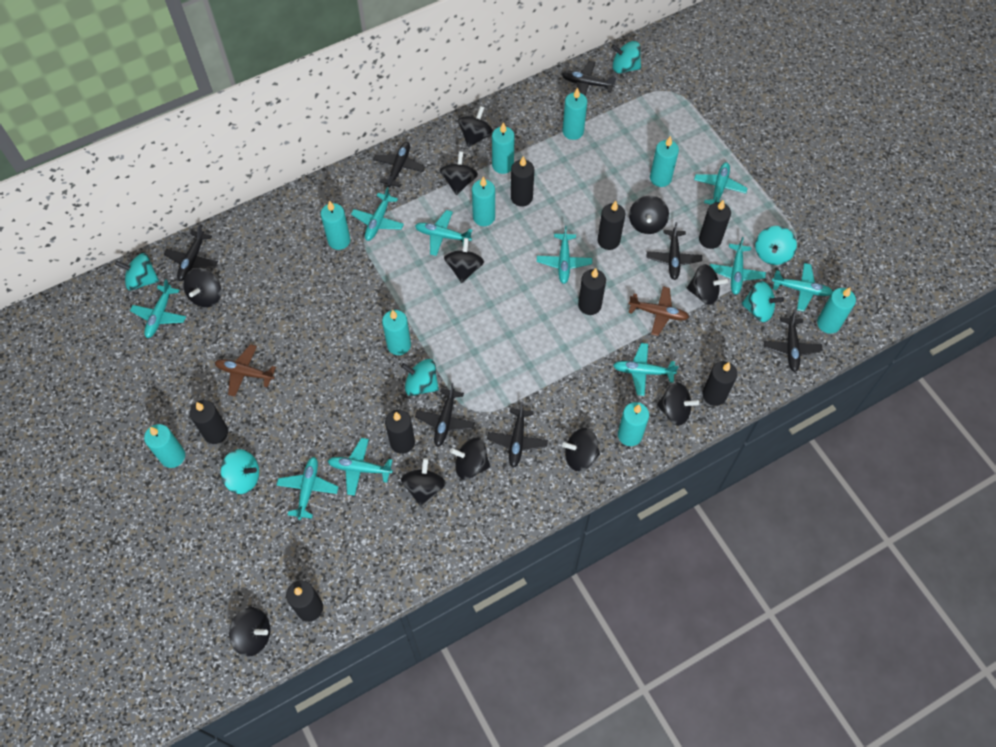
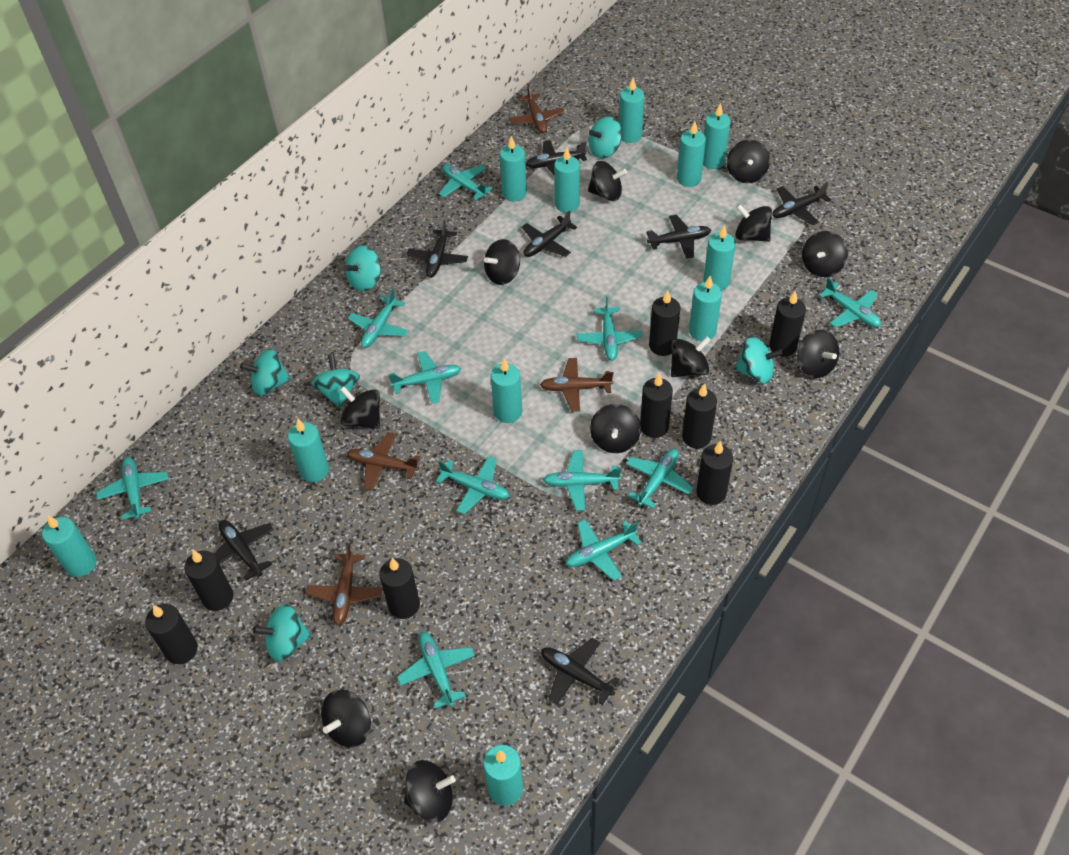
brown plane: 2 -> 4
turquoise candle: 9 -> 11
turquoise plane: 10 -> 11

